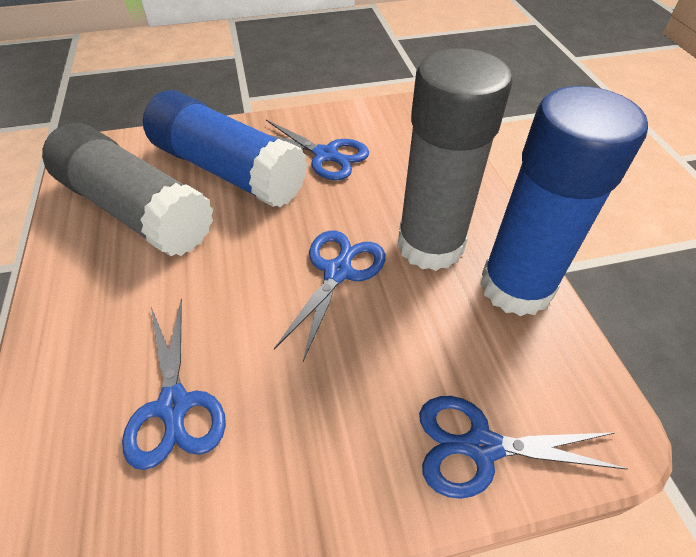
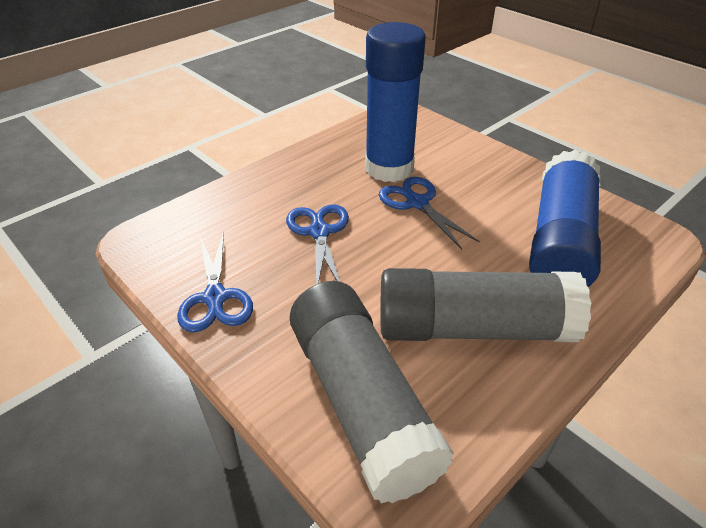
blue scissors: 4 -> 3

